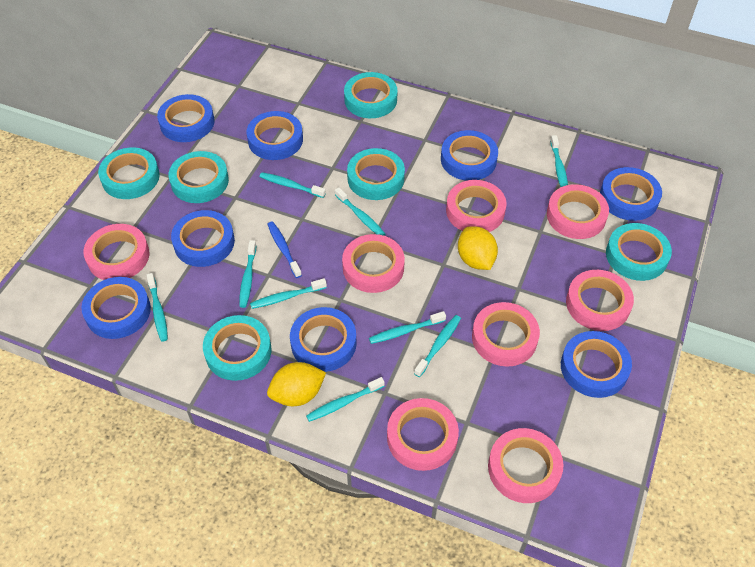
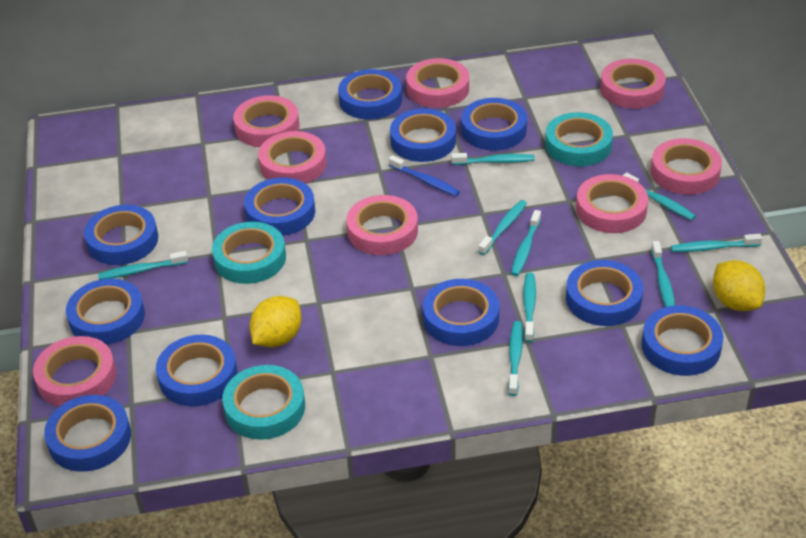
blue tape: 8 -> 11
turquoise tape: 6 -> 3

